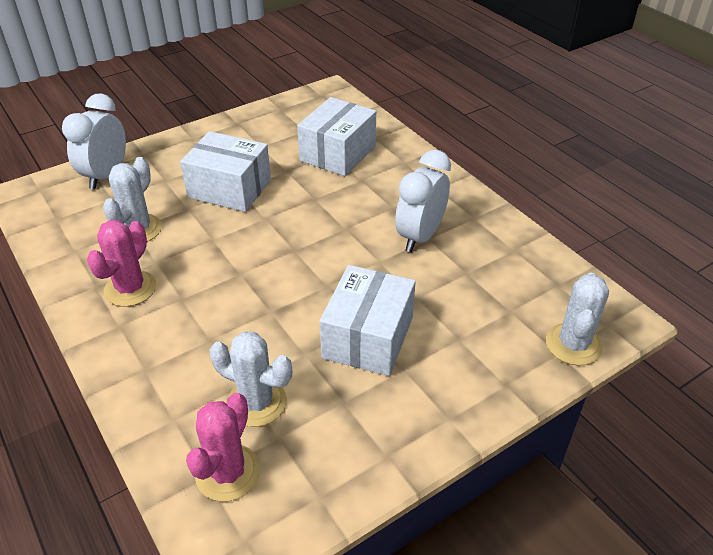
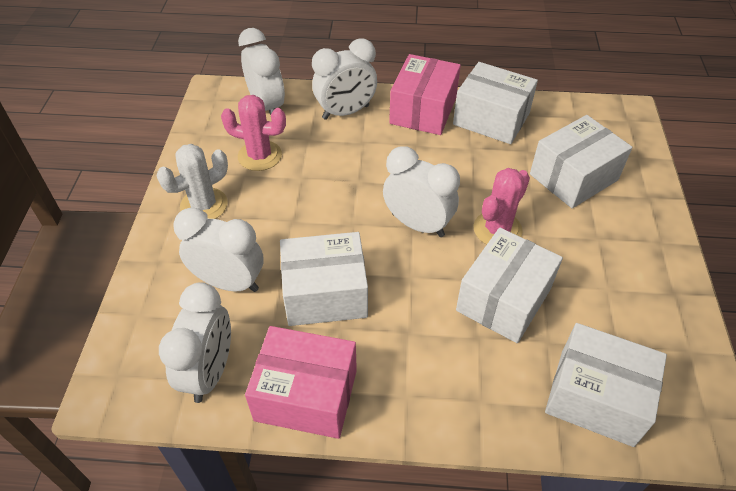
pink box: 0 -> 2
white box: 3 -> 5
white cactus: 3 -> 1
white clock: 2 -> 5

